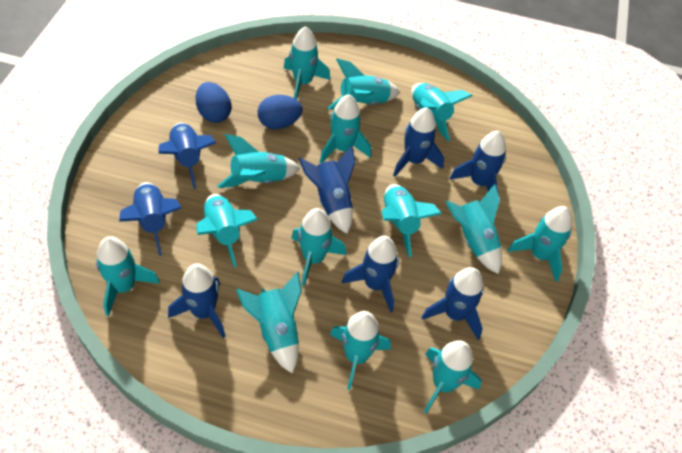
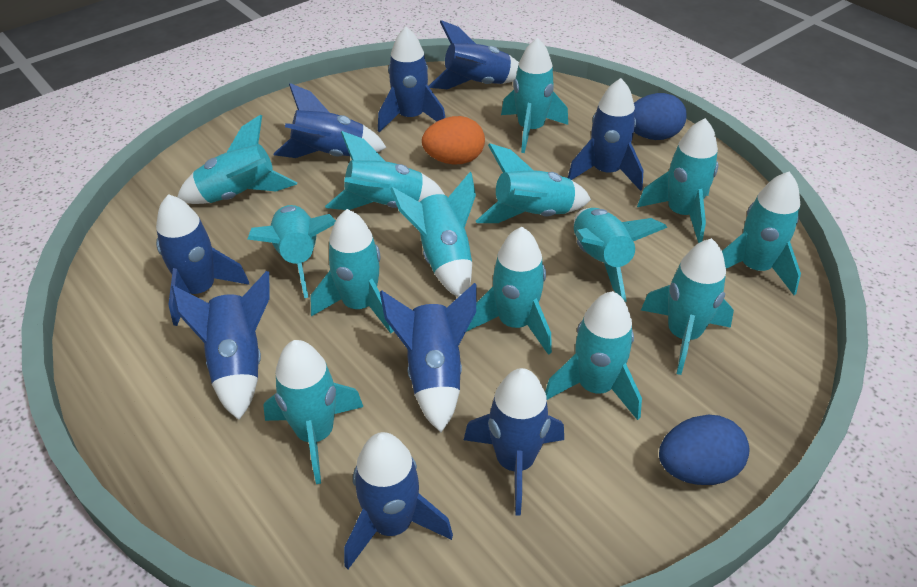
blue rocket: 8 -> 9
orange egg: 0 -> 1

